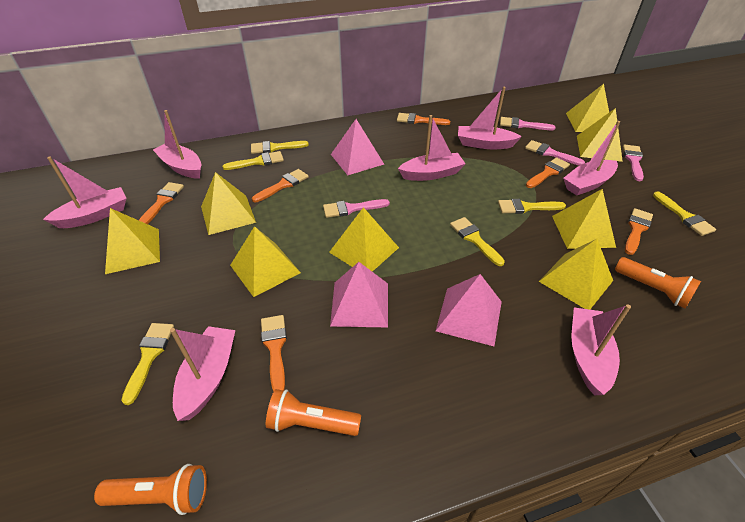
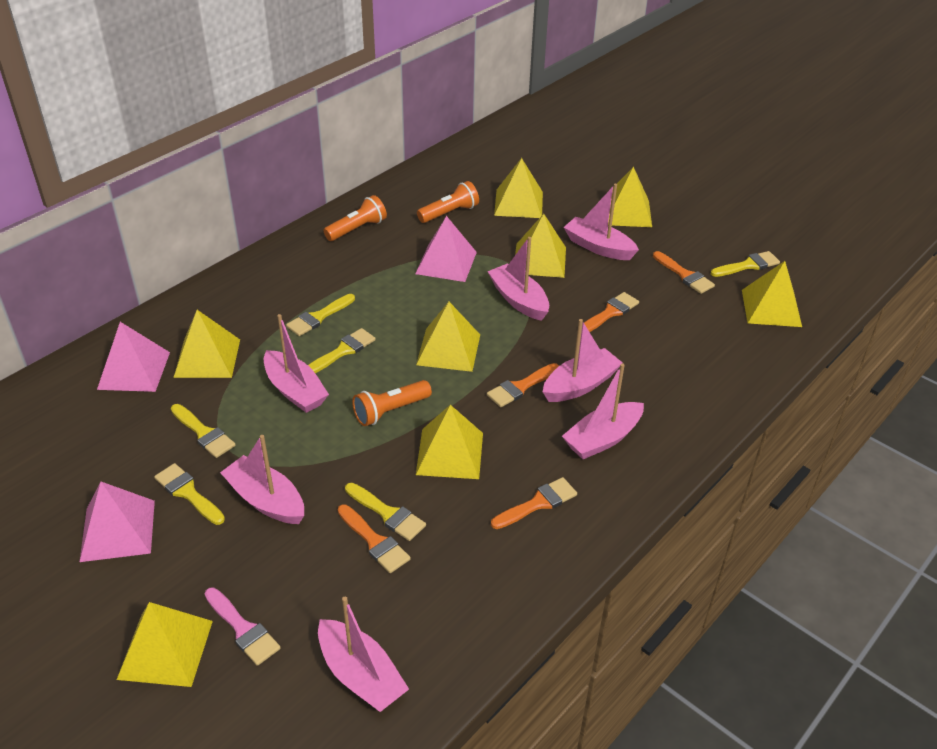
orange brush: 6 -> 5
pink brush: 4 -> 1

